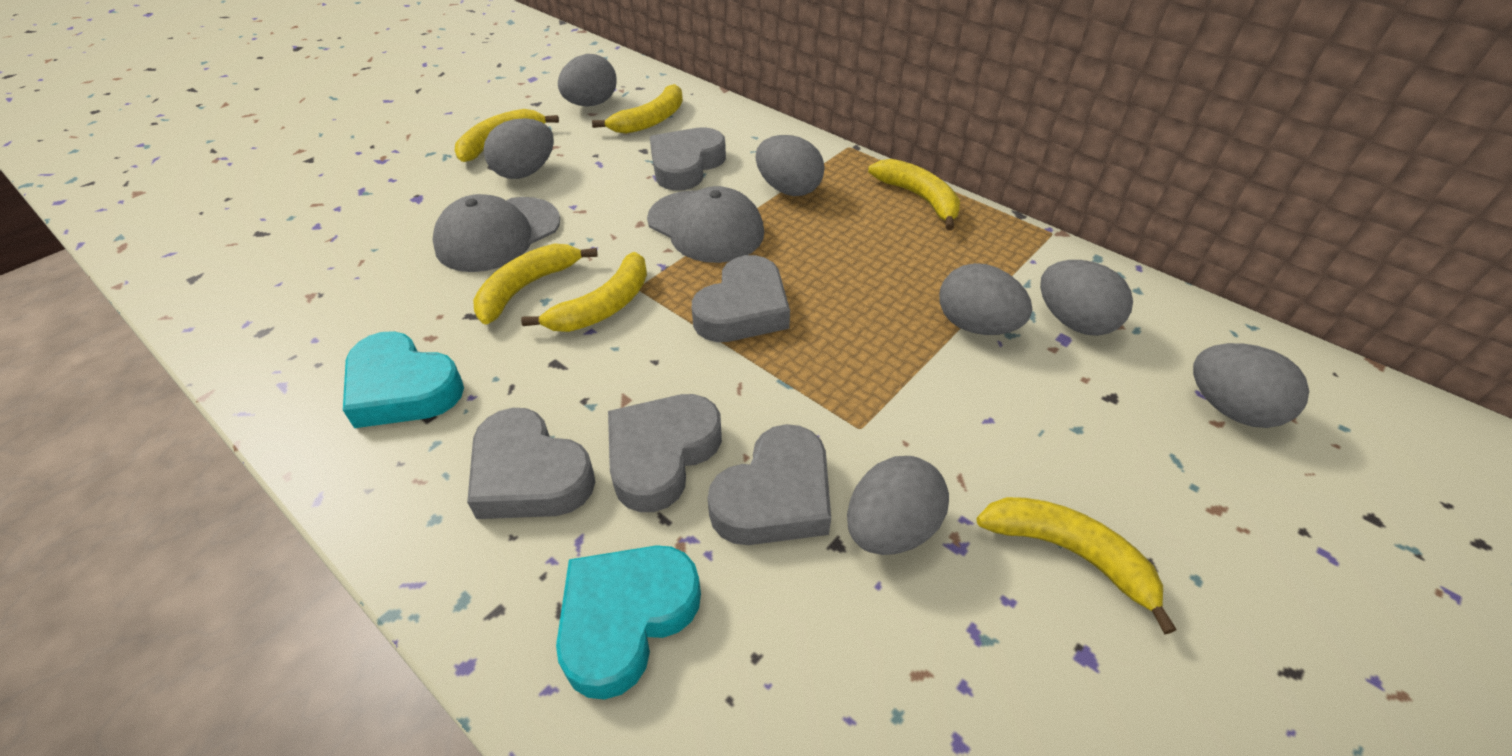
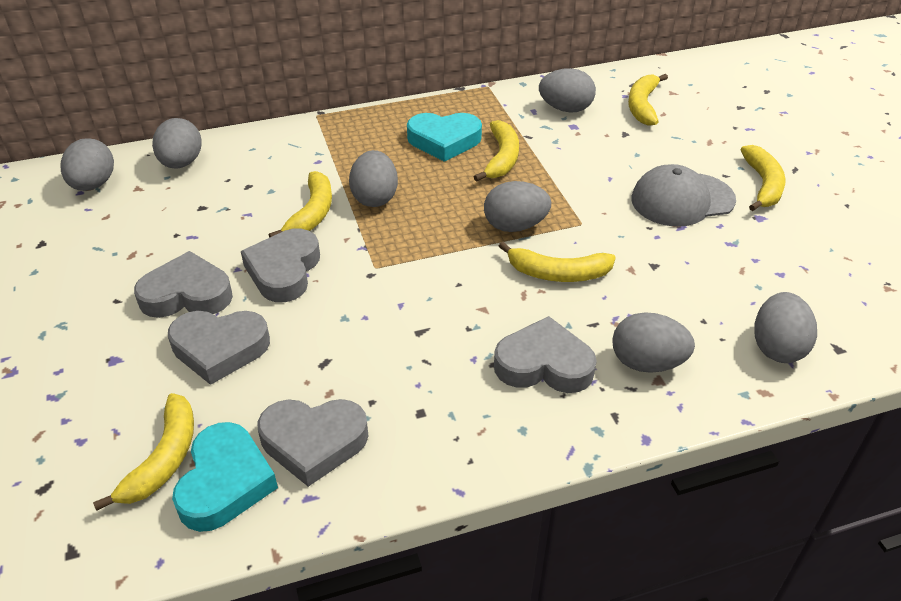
grey cap: 2 -> 1

